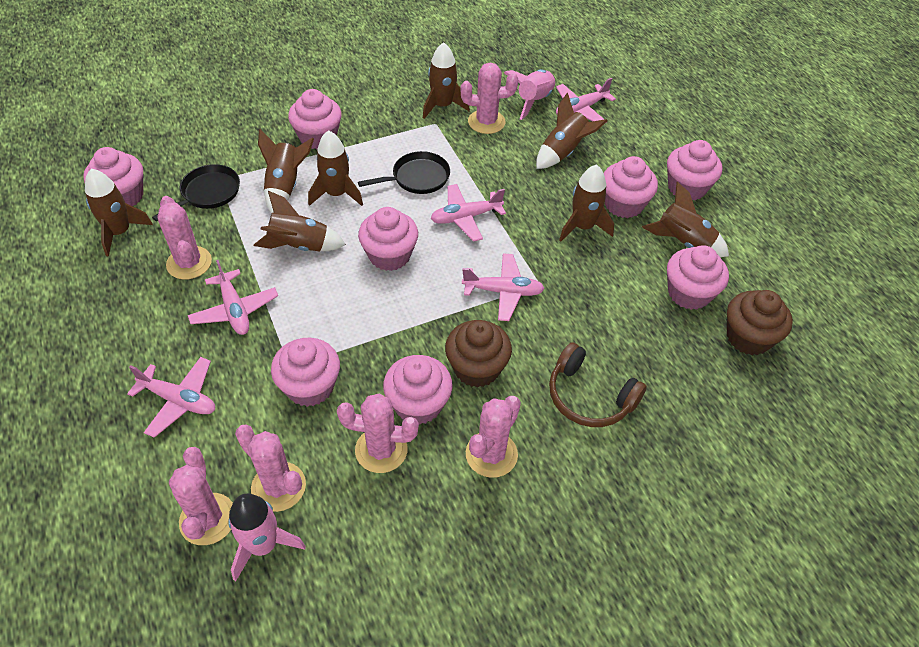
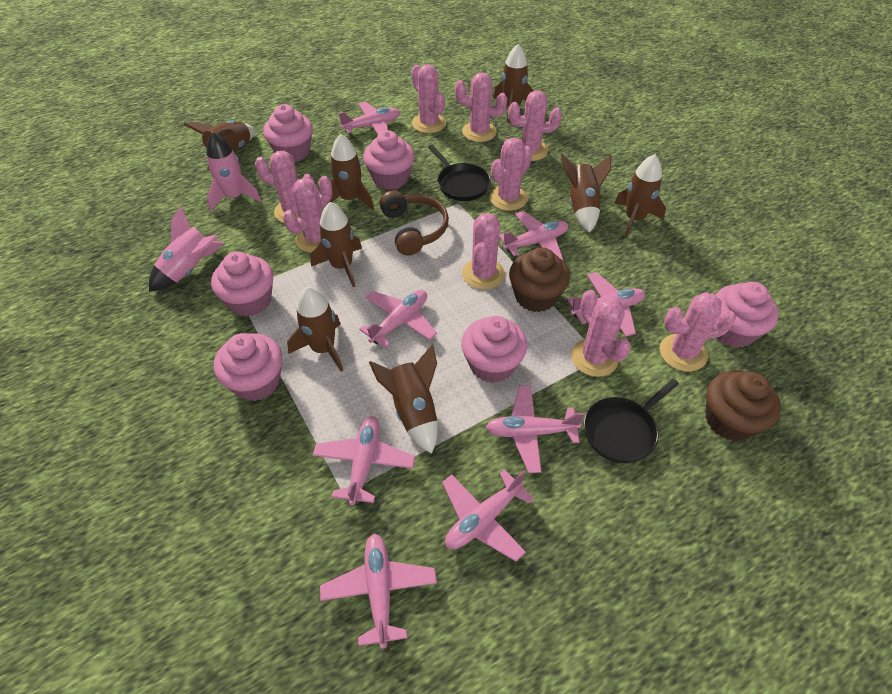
pink cactus: 6 -> 9
pink cupcake: 8 -> 6
pink plane: 5 -> 8

